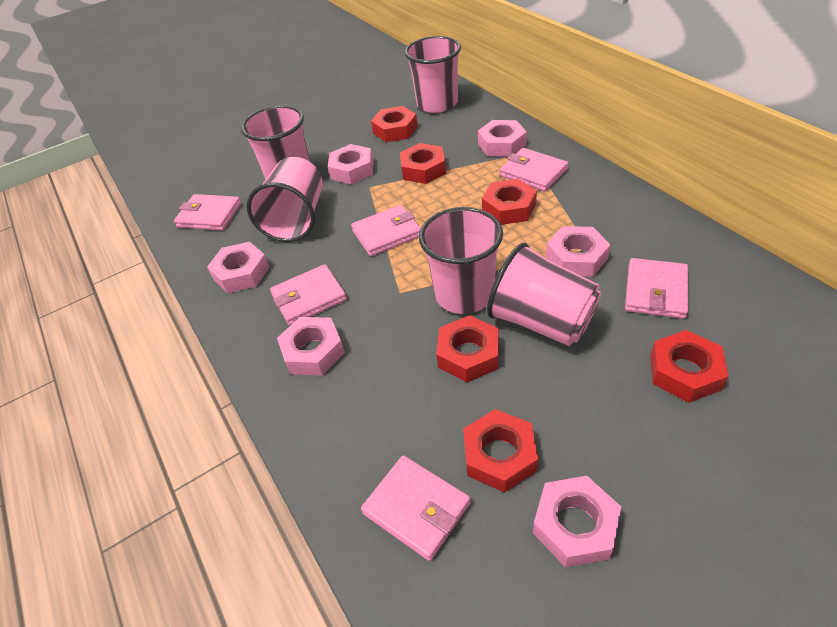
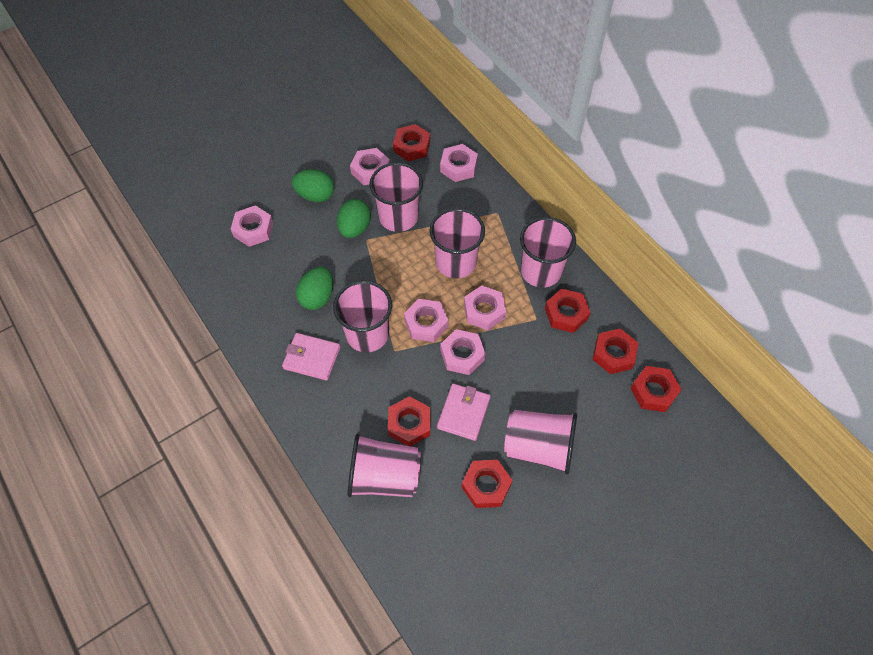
green egg: 0 -> 3
pink cup: 5 -> 6
pink wallet: 6 -> 2

